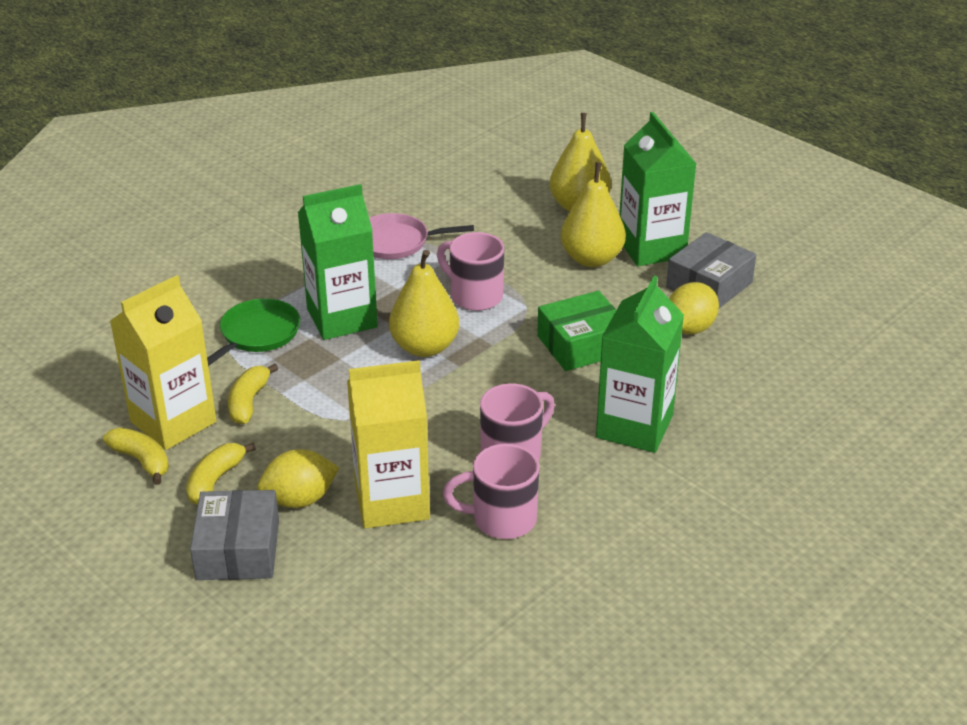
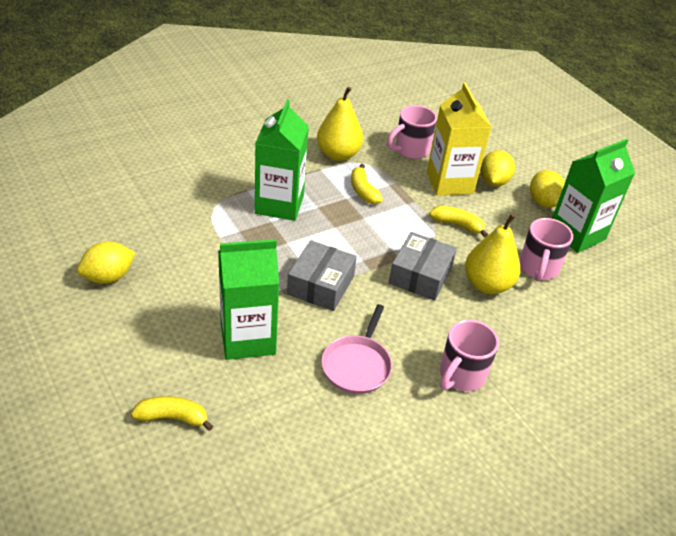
green box: 1 -> 0
green pan: 1 -> 0
yellow carton: 2 -> 1
yellow lemon: 2 -> 3
yellow pear: 3 -> 2

